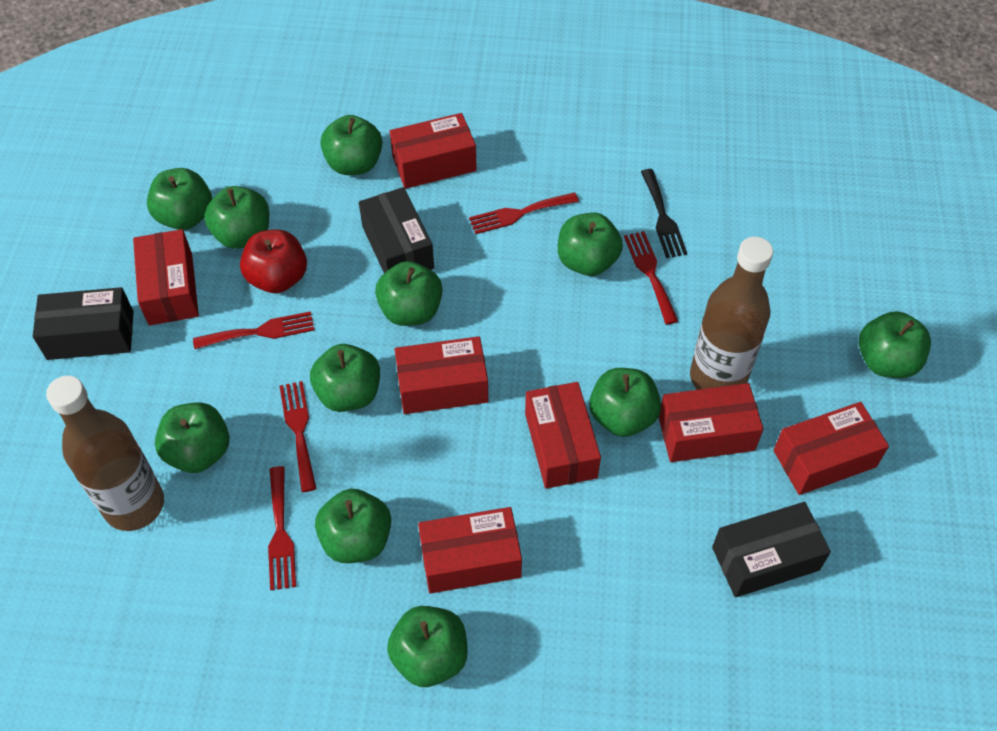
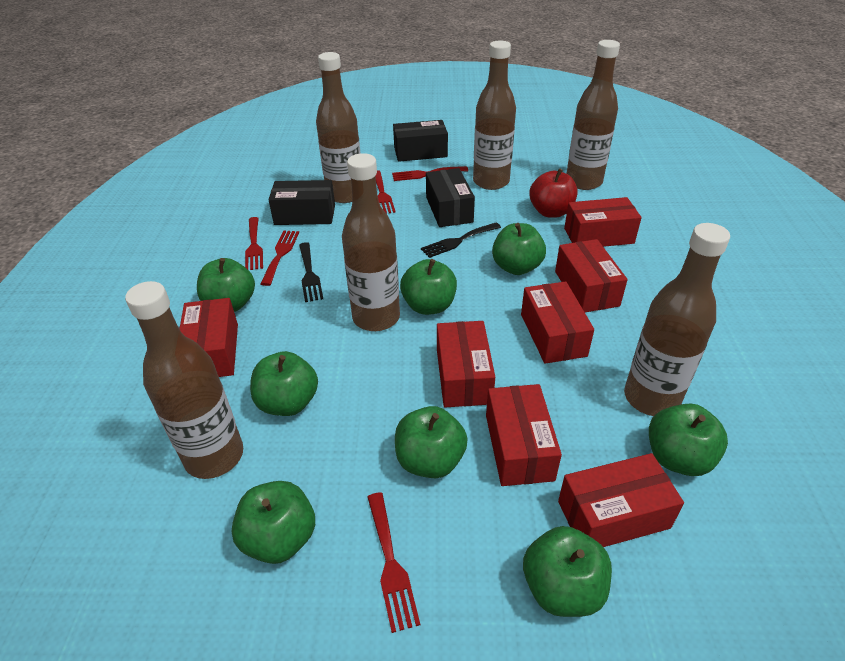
black fork: 1 -> 2
brown bottle: 2 -> 6
green apple: 11 -> 8

